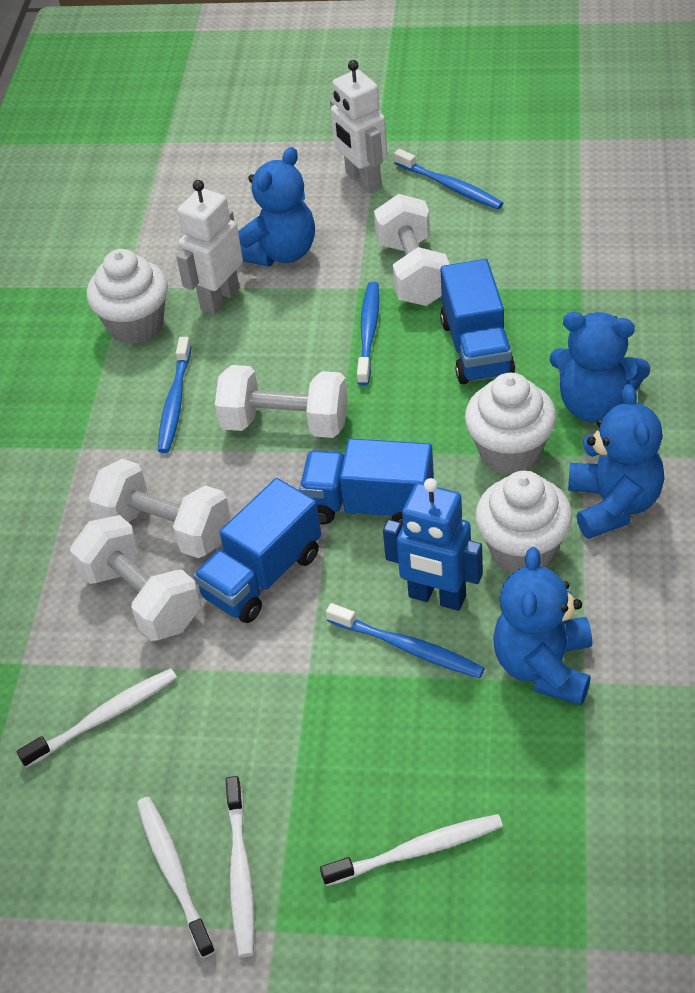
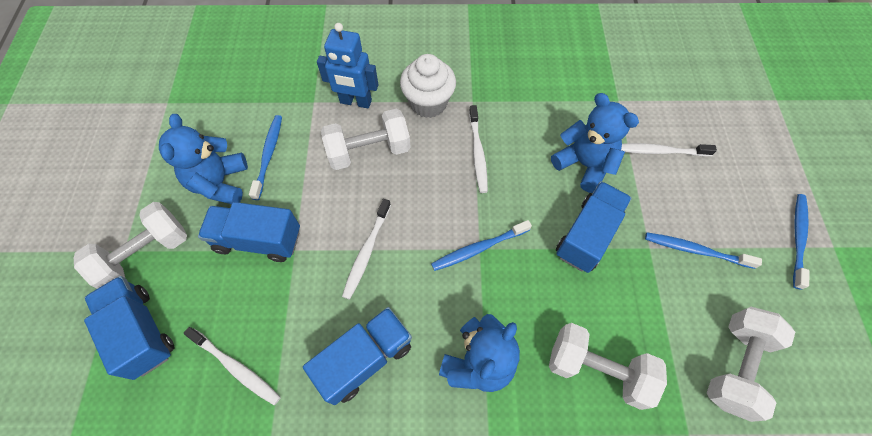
blue teddy bear: 4 -> 3
blue truck: 3 -> 4
white cupcake: 3 -> 1
white robot: 2 -> 0

